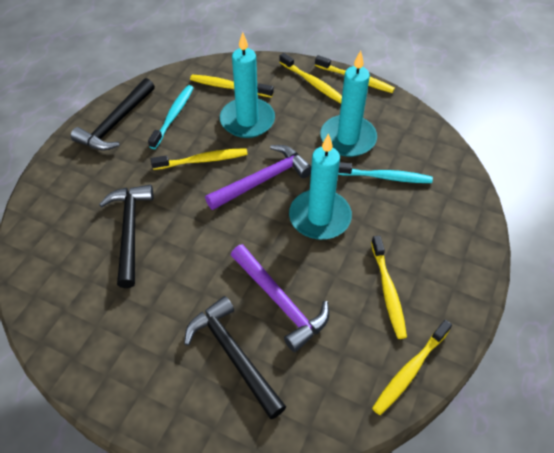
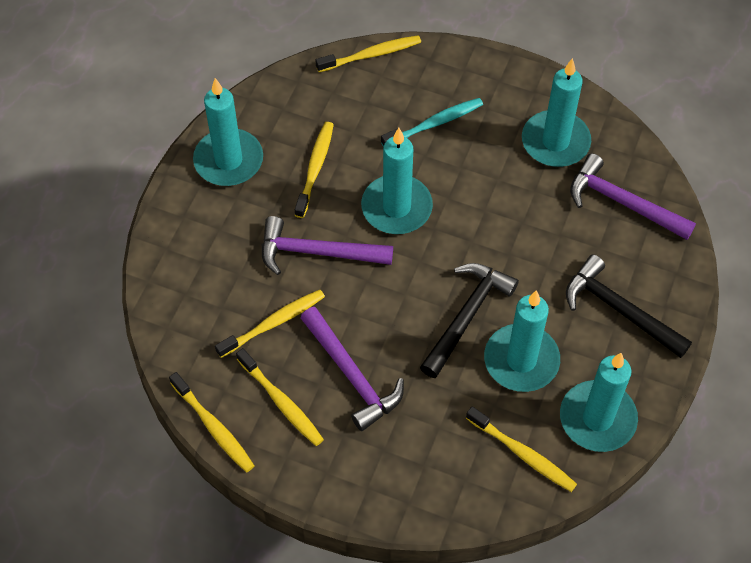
black hammer: 3 -> 2
purple hammer: 2 -> 3
turquoise candle: 3 -> 5
turquoise toothbrush: 2 -> 1

